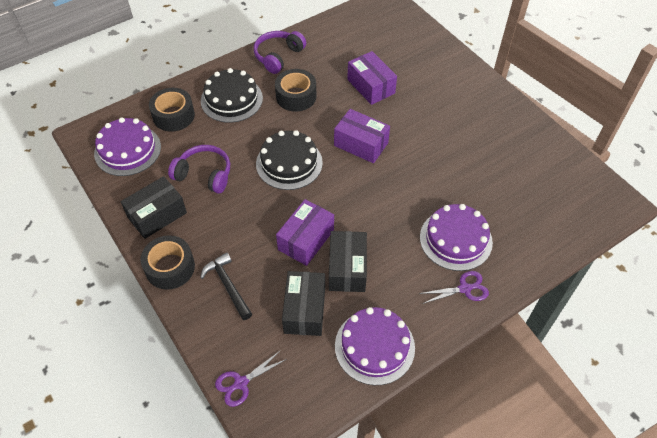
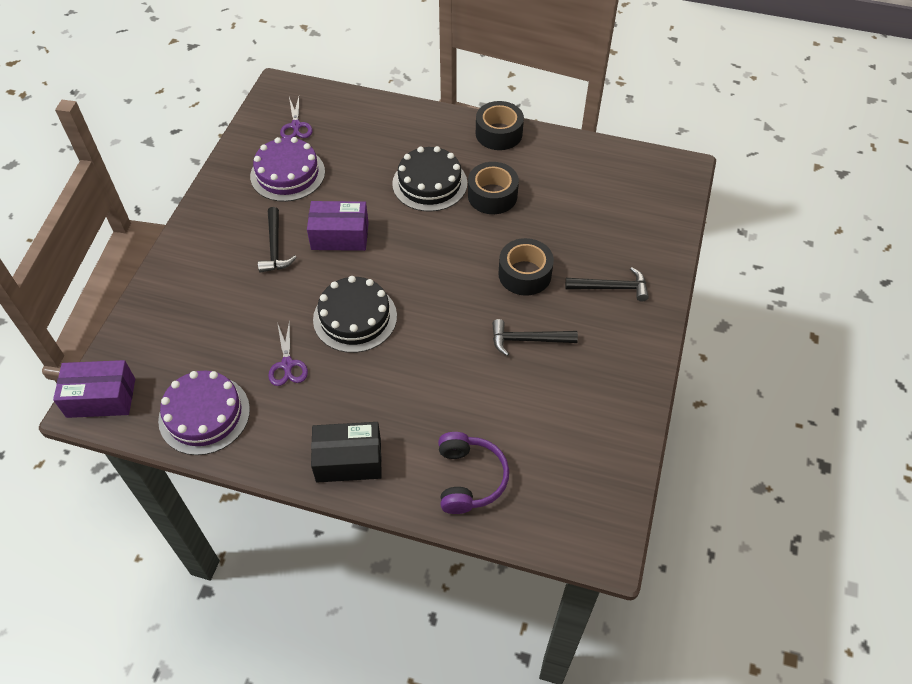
black box: 3 -> 1
black hammer: 1 -> 3
purple box: 3 -> 2
purple cake: 3 -> 2
purple headphones: 2 -> 1

